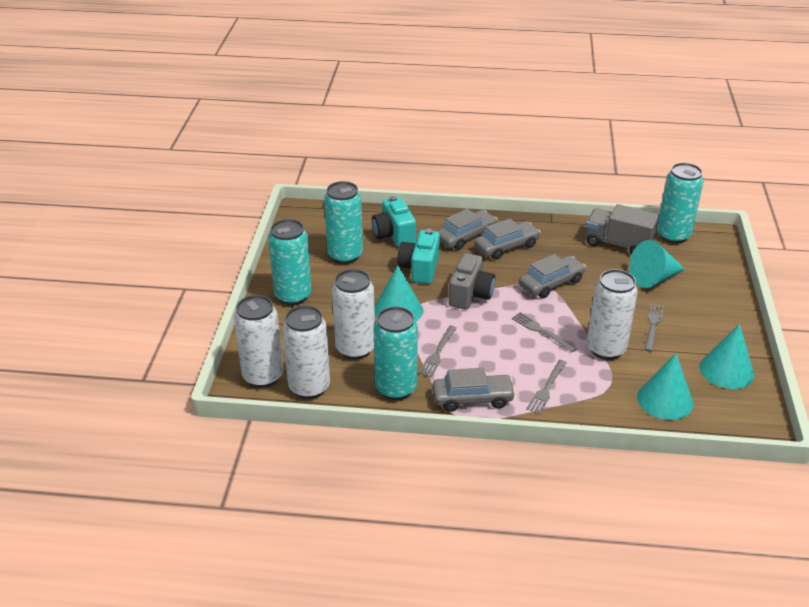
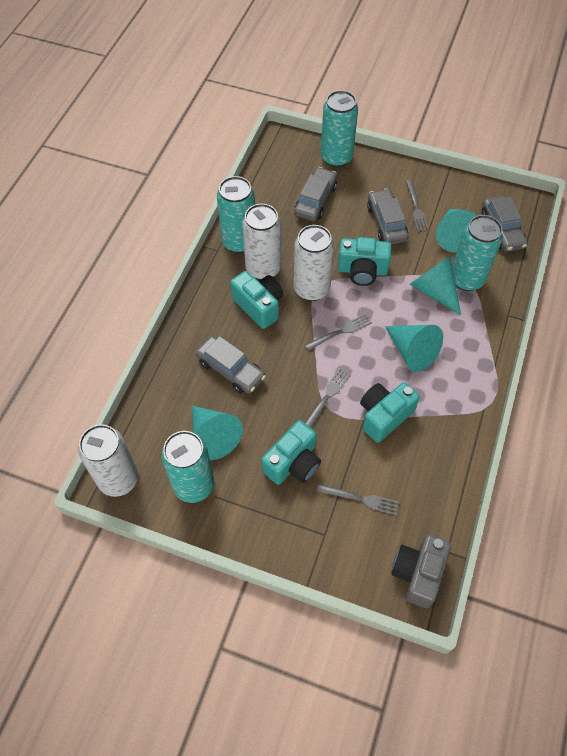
grey truck: 1 -> 0
turquoise camera: 2 -> 4
white can: 4 -> 3

